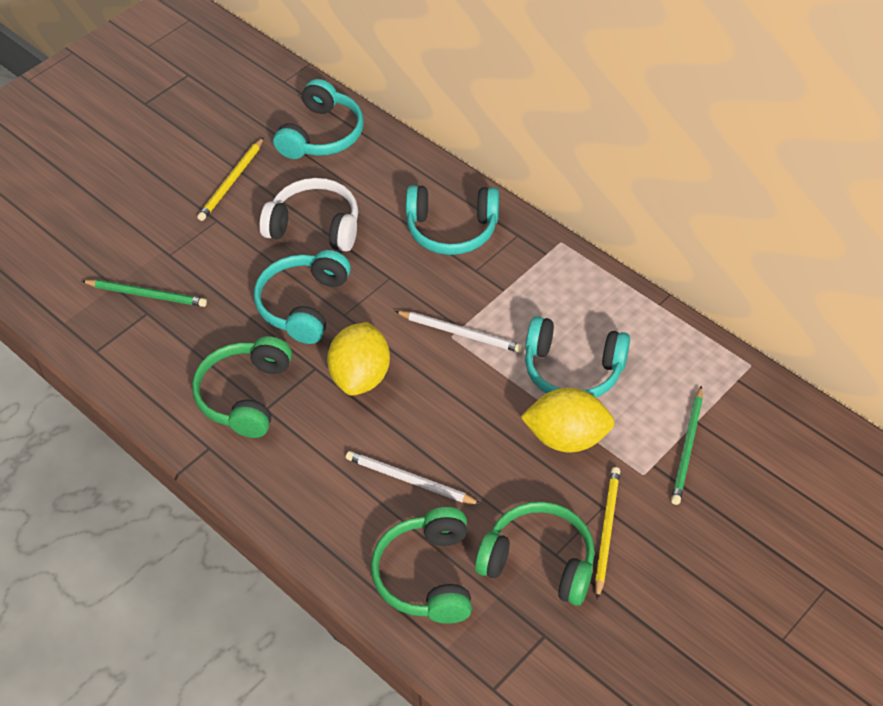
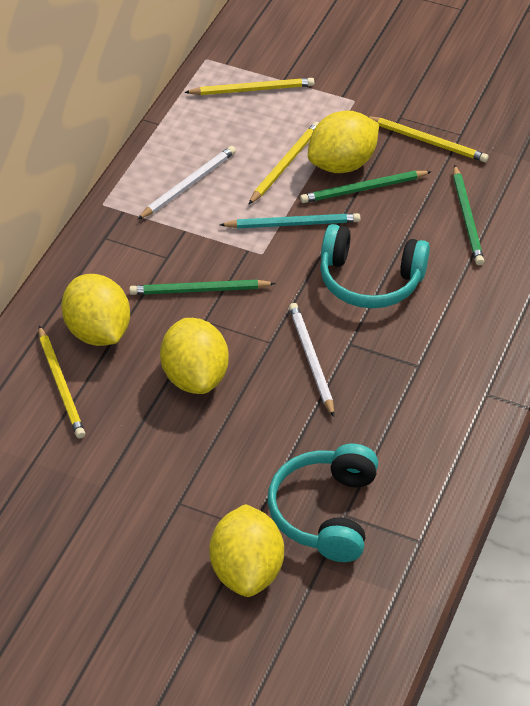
green headphones: 3 -> 0
green pencil: 2 -> 3
turquoise headphones: 4 -> 2
turquoise pencil: 0 -> 1
white headphones: 1 -> 0
yellow lemon: 2 -> 4
yellow pencil: 2 -> 4

